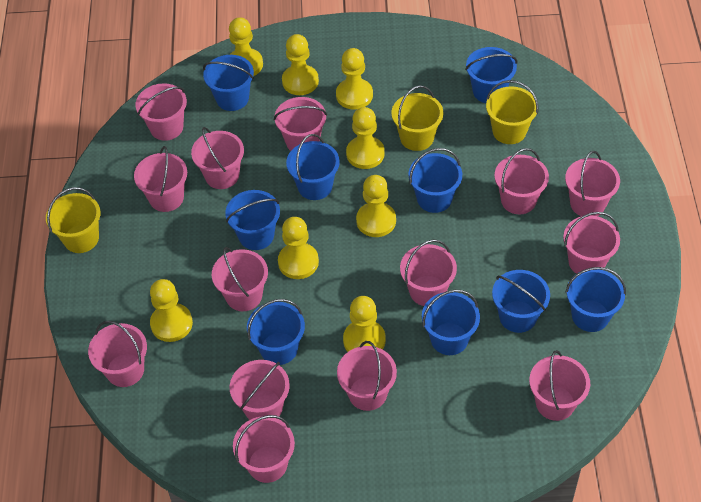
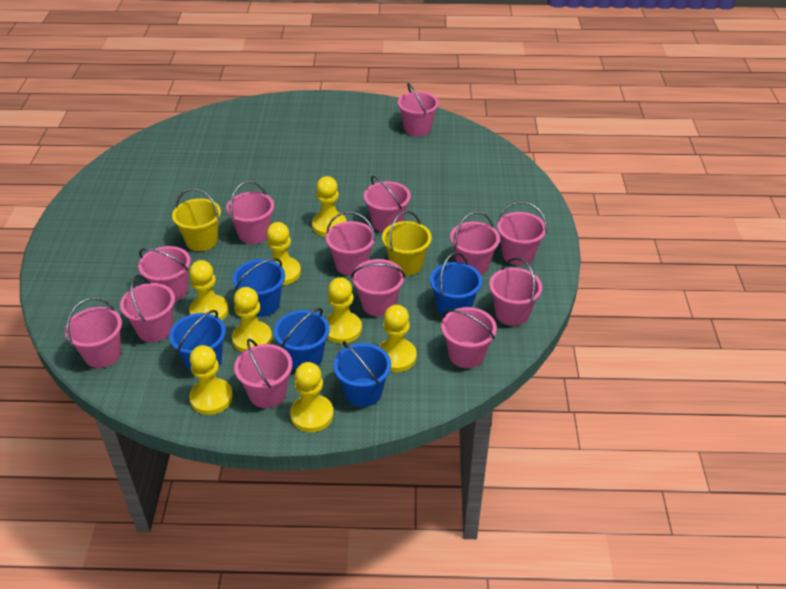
blue bucket: 9 -> 5
pink bucket: 14 -> 13
yellow bucket: 3 -> 2

